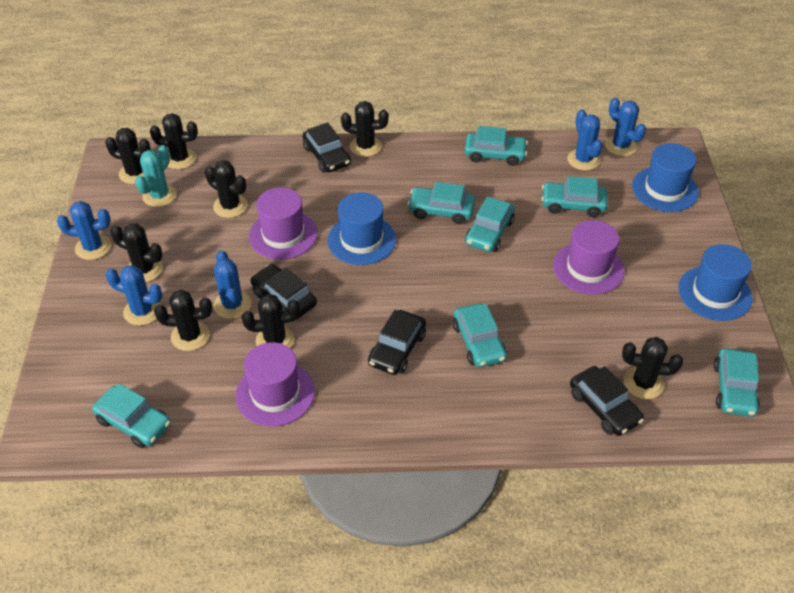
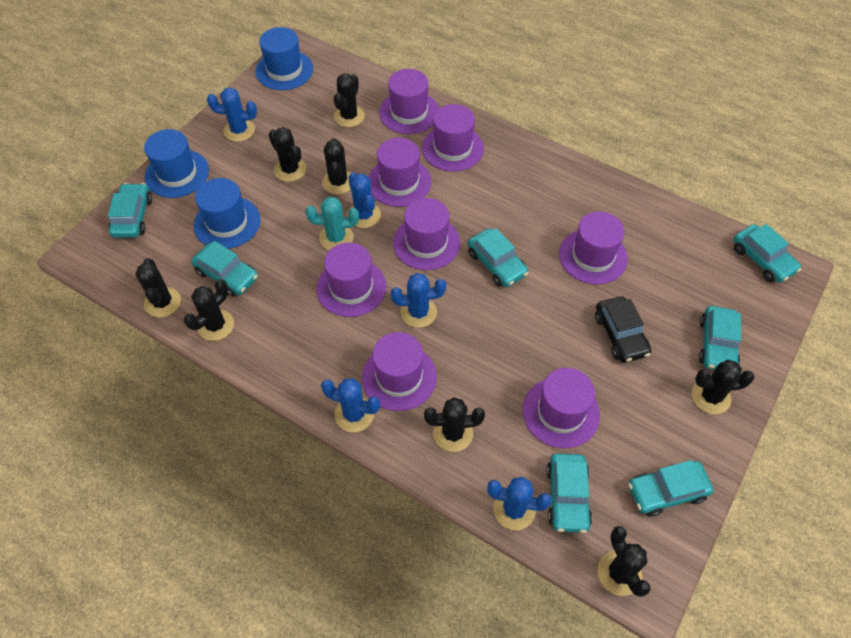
black car: 4 -> 1
purple hat: 3 -> 8

